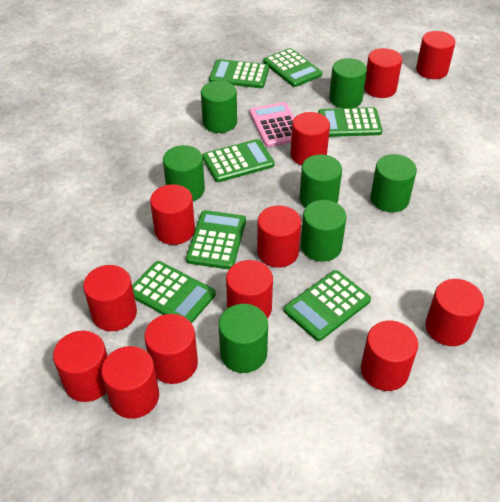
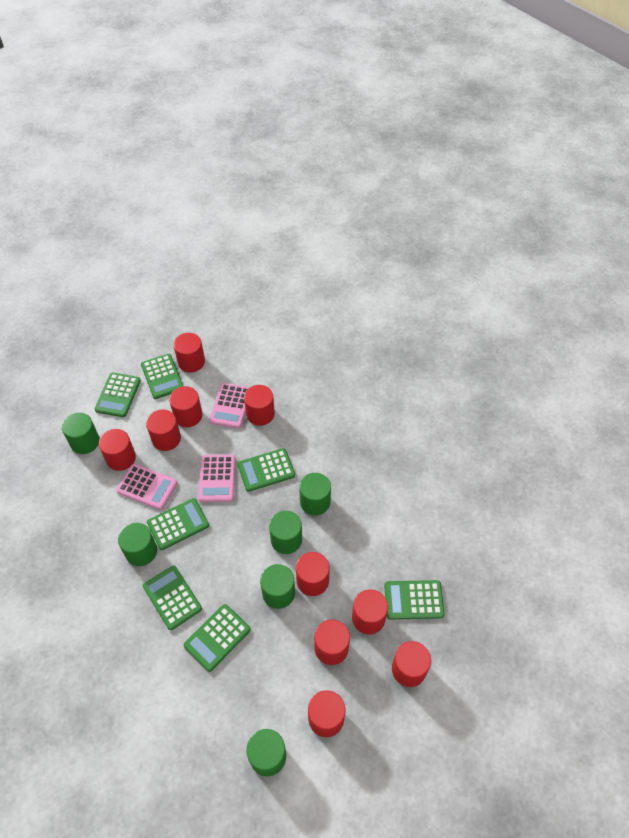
green cylinder: 7 -> 6
pink calculator: 1 -> 3
red cylinder: 12 -> 10

